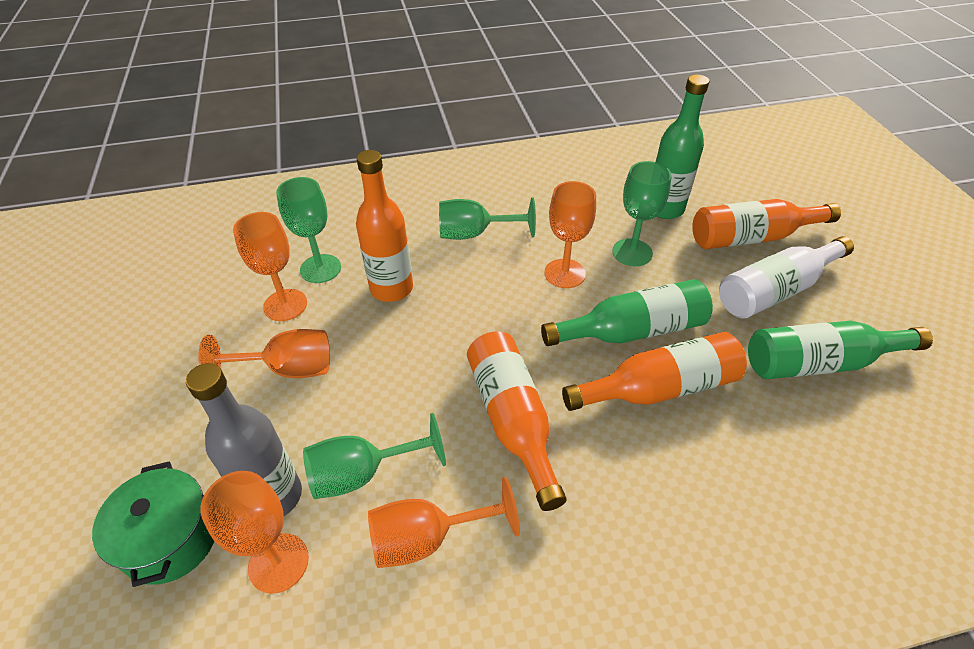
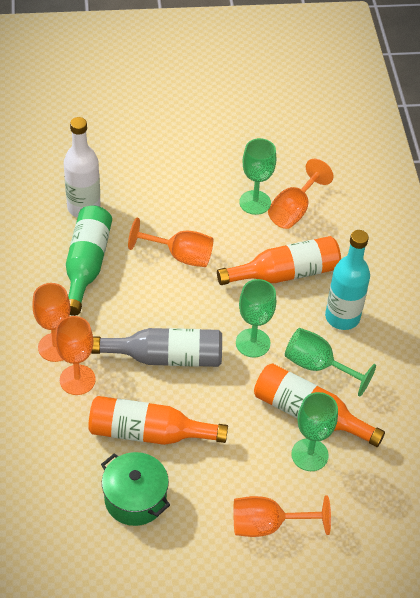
green bottle: 3 -> 1
orange bottle: 4 -> 3
turquoise bottle: 0 -> 1

